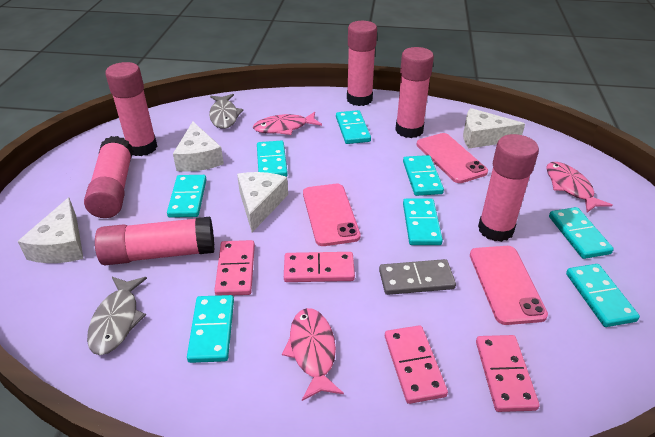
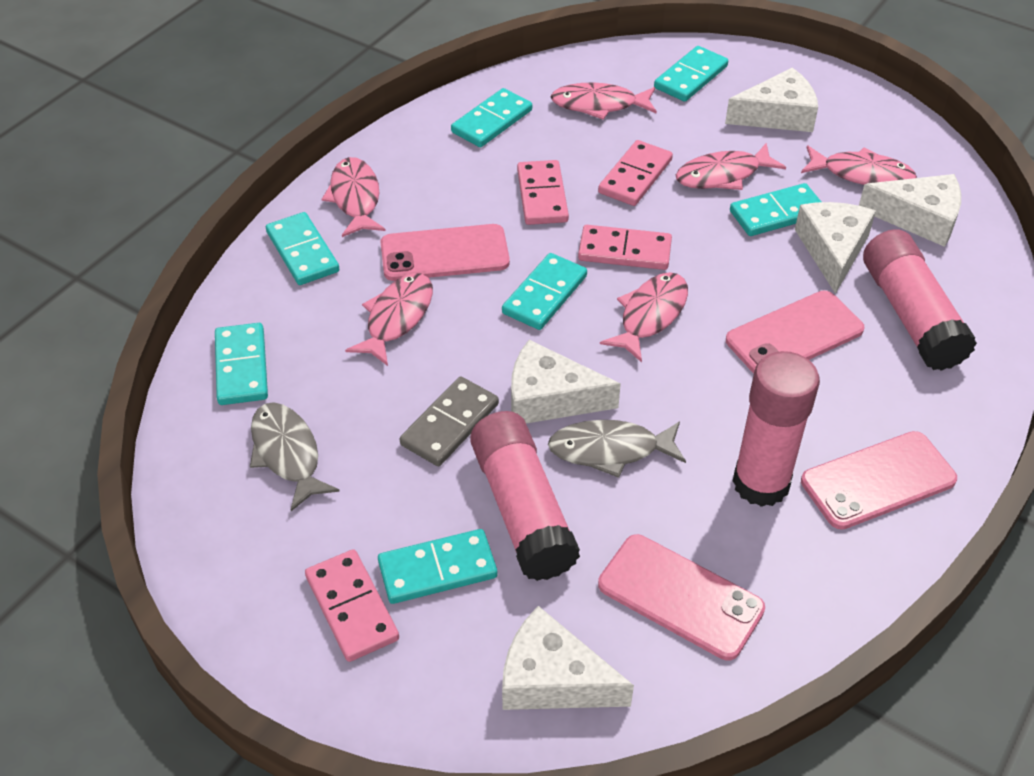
pink fish: 3 -> 6
pink glue stick: 6 -> 3
pink phone: 3 -> 4
turquoise domino: 8 -> 7
white cheese: 4 -> 5

